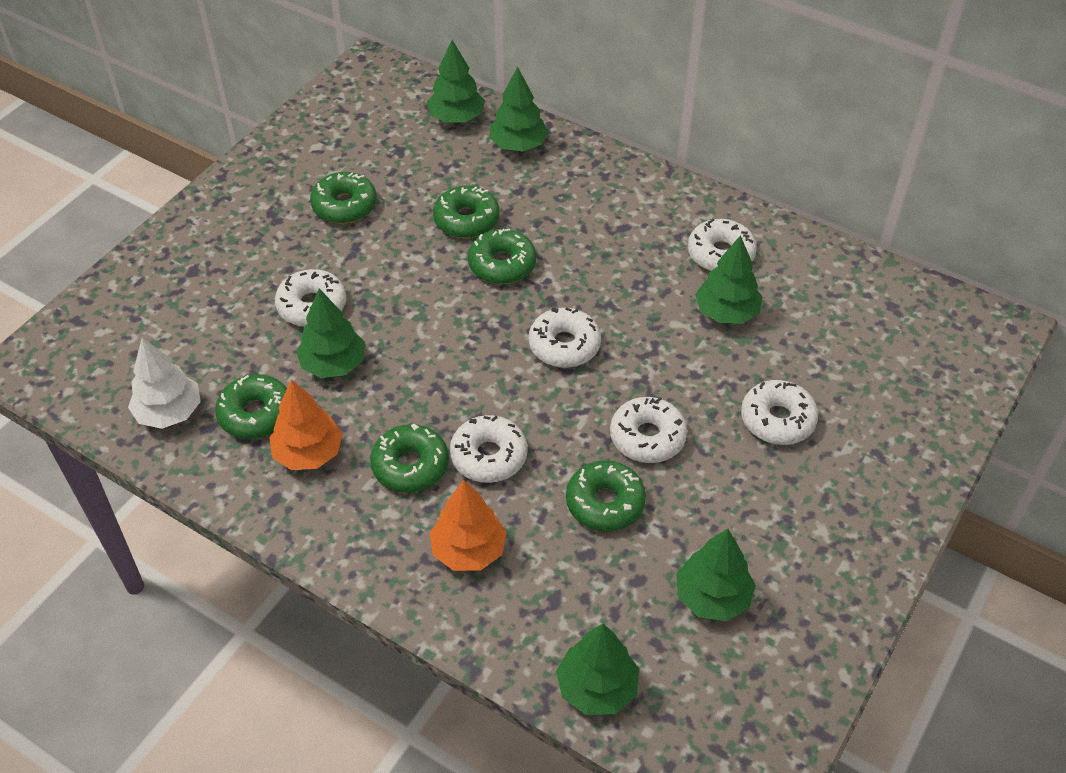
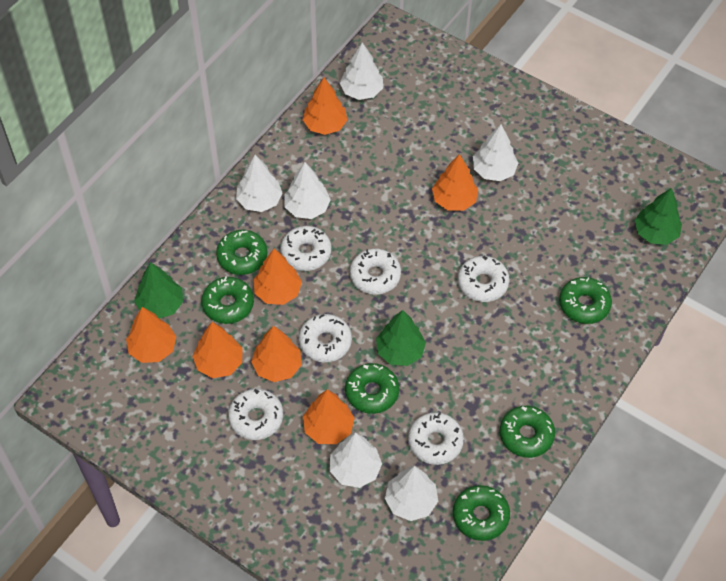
green tree: 6 -> 3
orange tree: 2 -> 7
white tree: 1 -> 6

